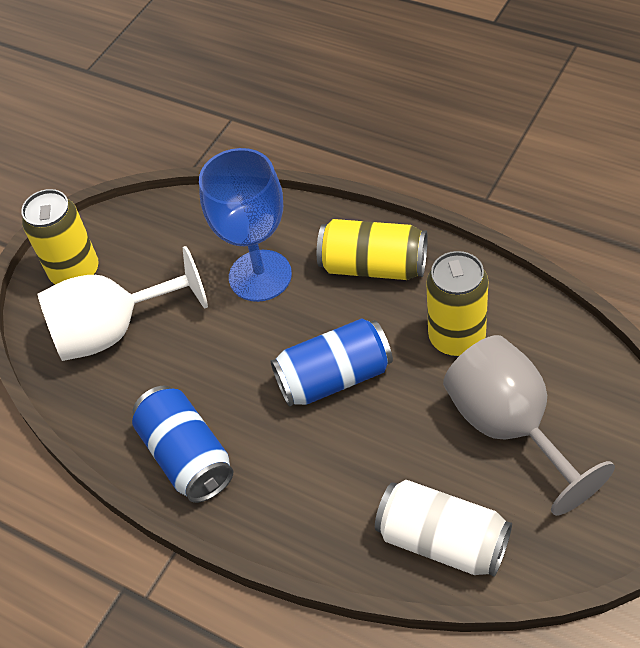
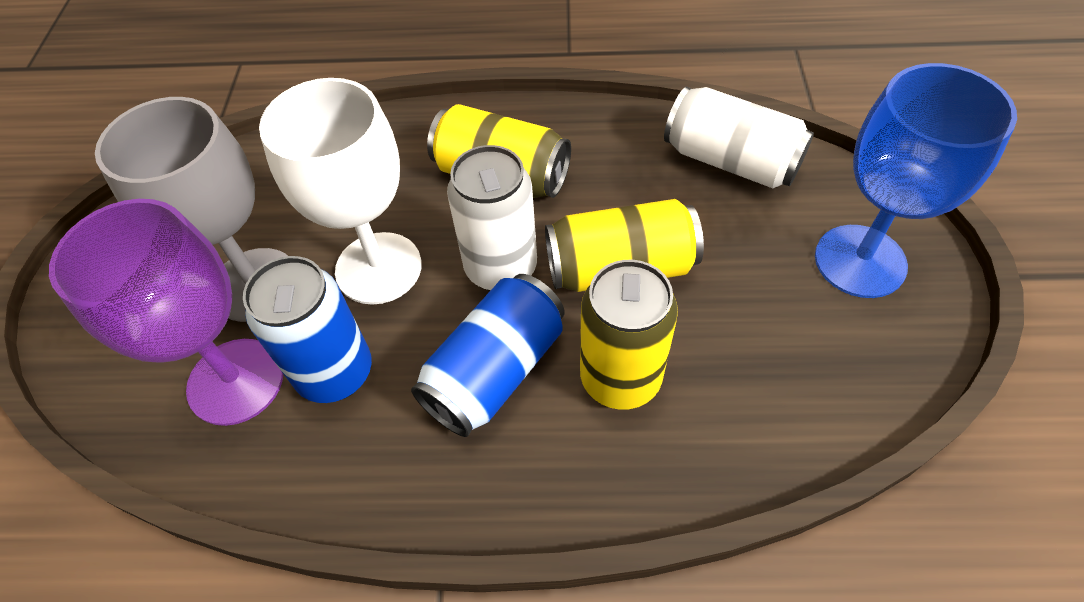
purple goblet: 0 -> 1
white can: 1 -> 2

